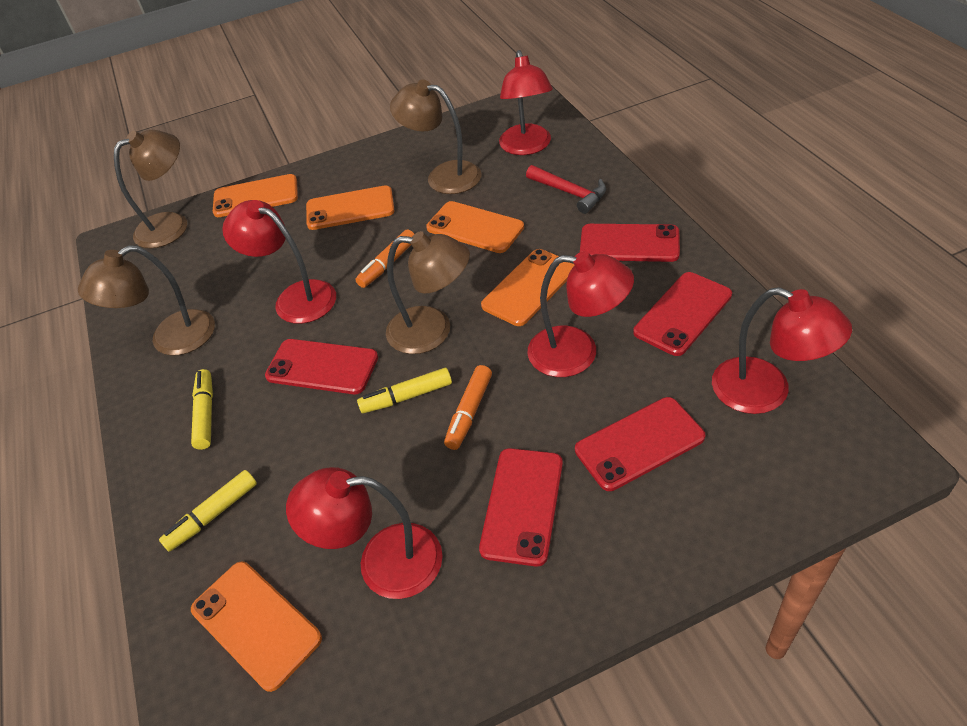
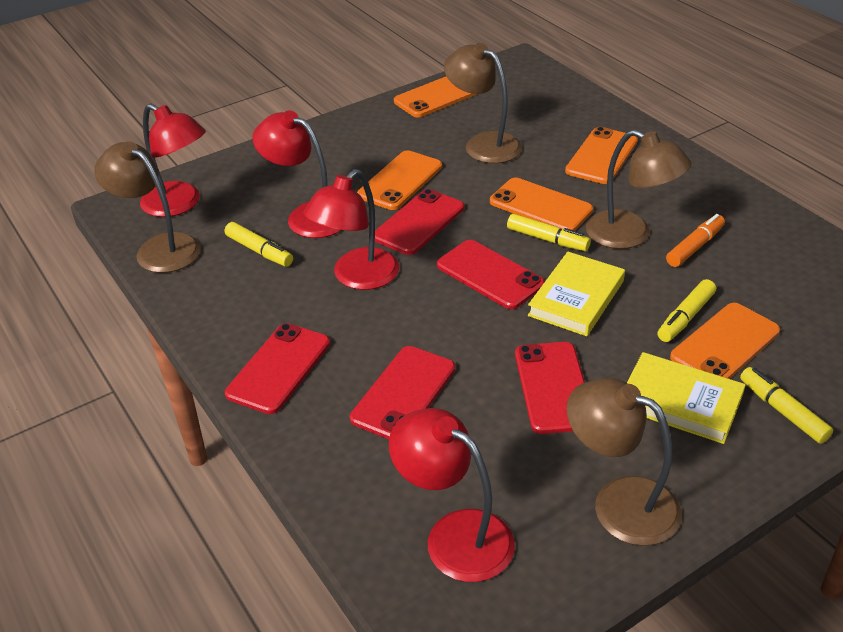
orange marker: 2 -> 1
red hammer: 1 -> 0
red lamp: 5 -> 4
yellow book: 0 -> 2
yellow marker: 3 -> 4

